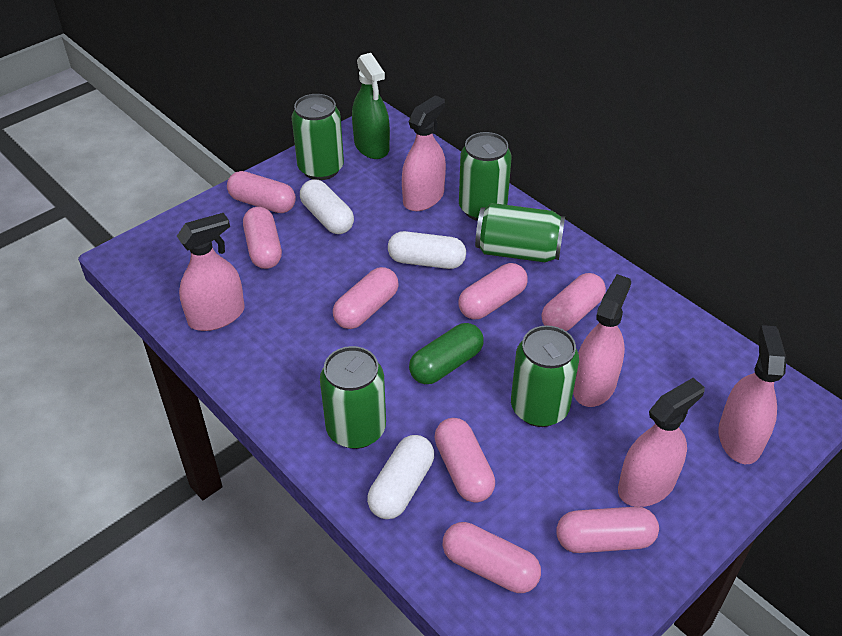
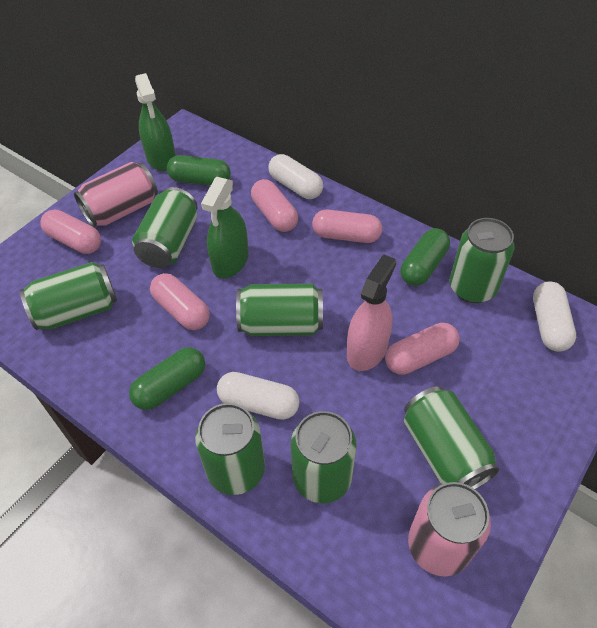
green can: 5 -> 7
green capsule: 1 -> 3
green spray bottle: 1 -> 2
pink can: 0 -> 2
pink capsule: 8 -> 5
pink spray bottle: 5 -> 1

